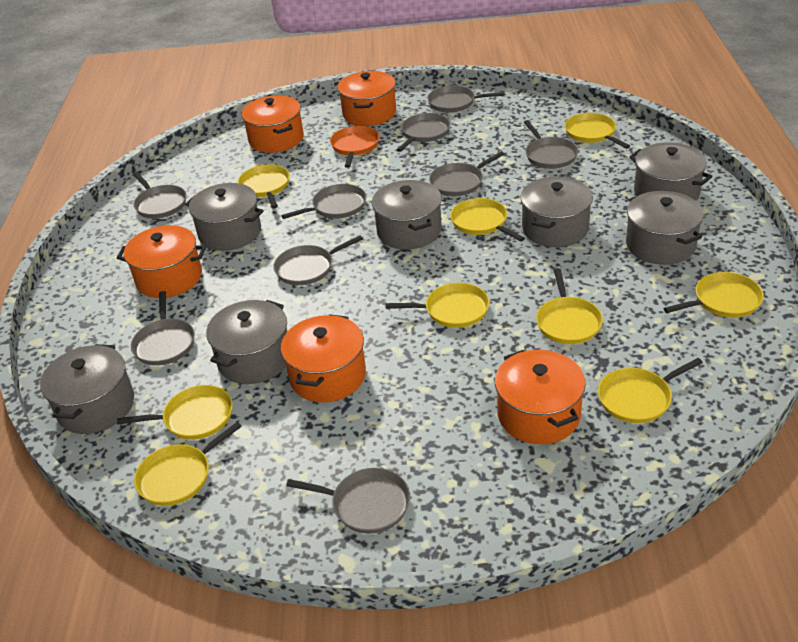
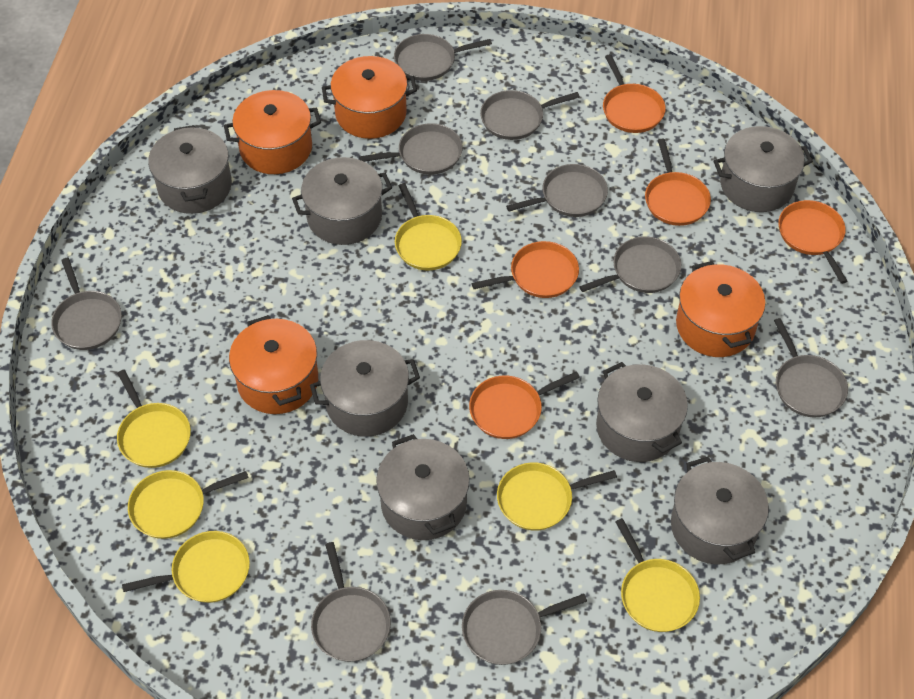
orange pan: 1 -> 5
orange pot: 5 -> 4
yellow pan: 9 -> 6

